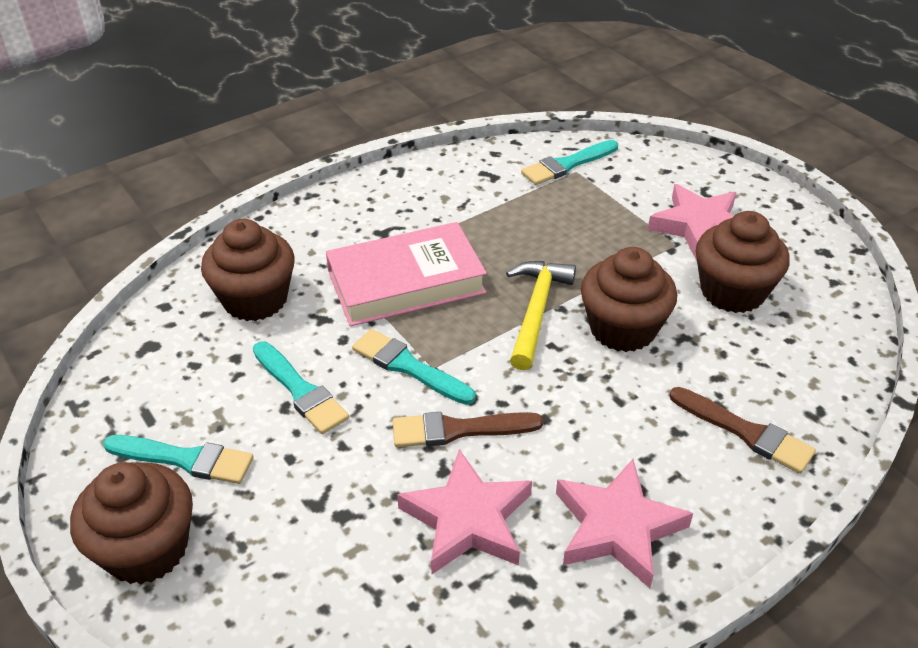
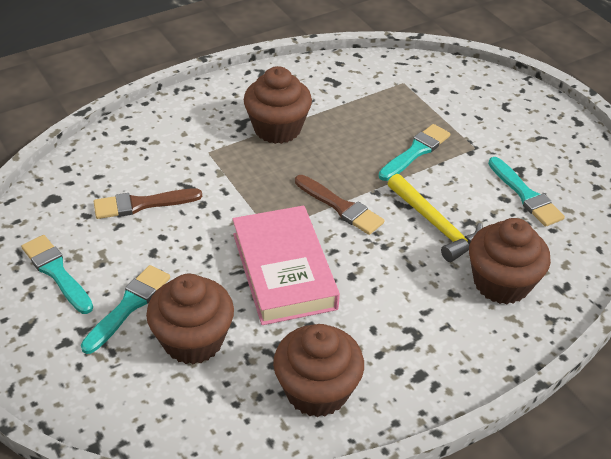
pink star: 3 -> 0

